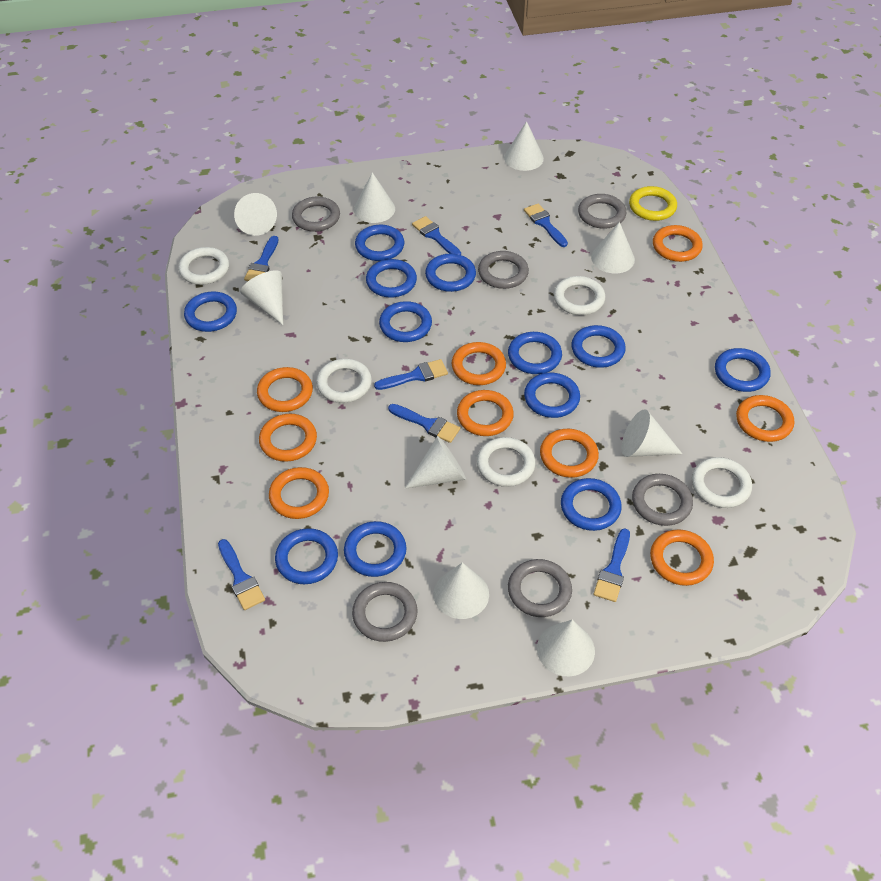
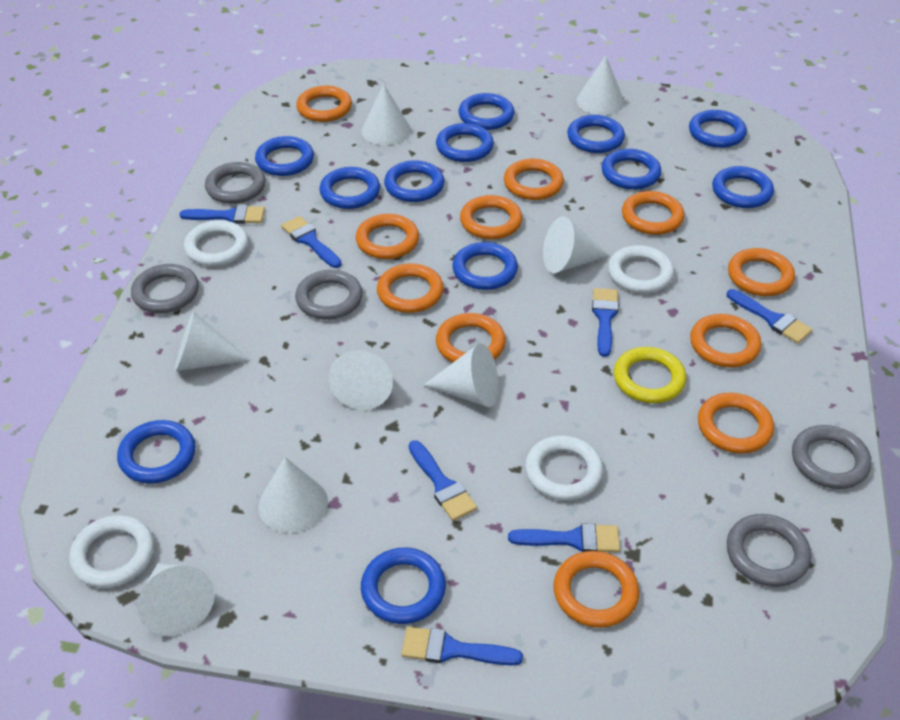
grey ring: 6 -> 5
orange ring: 9 -> 11
white cone: 9 -> 8
white ring: 5 -> 4

